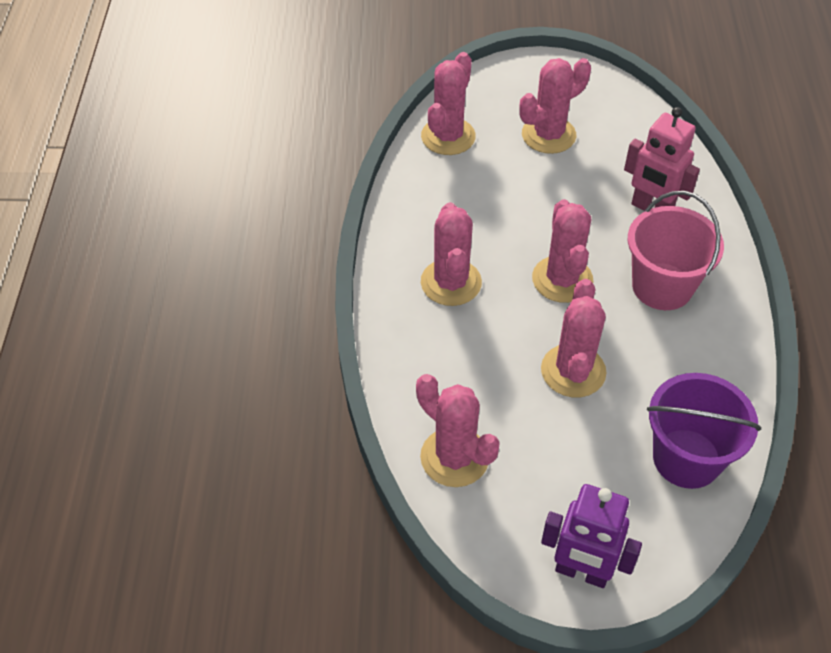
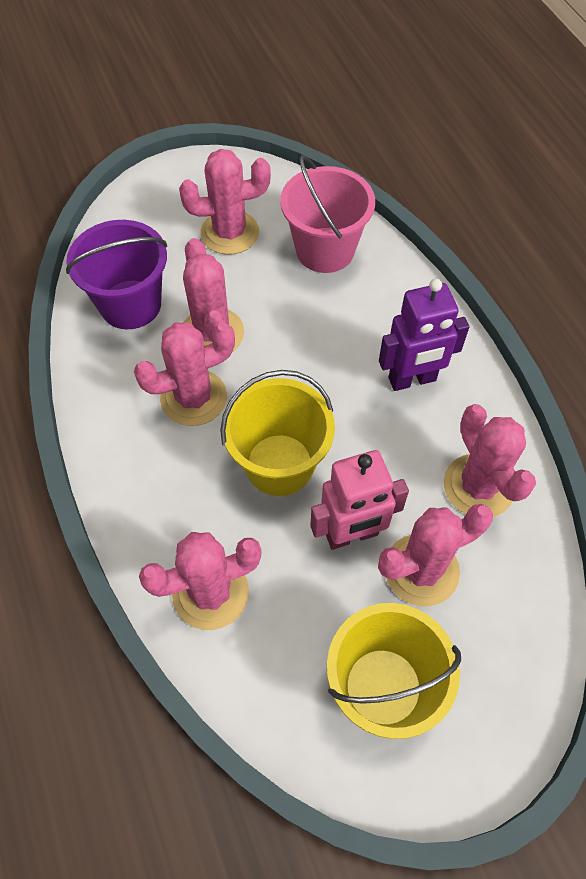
yellow bucket: 0 -> 2

